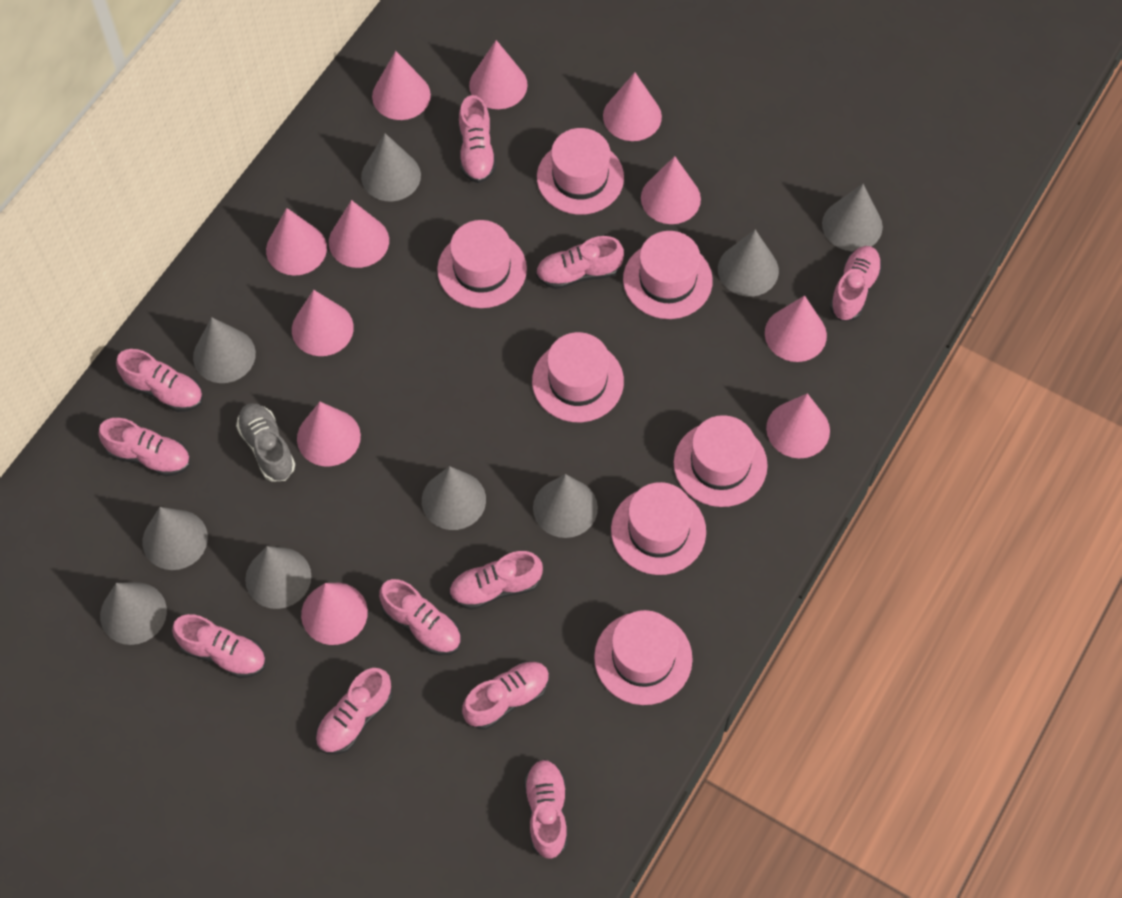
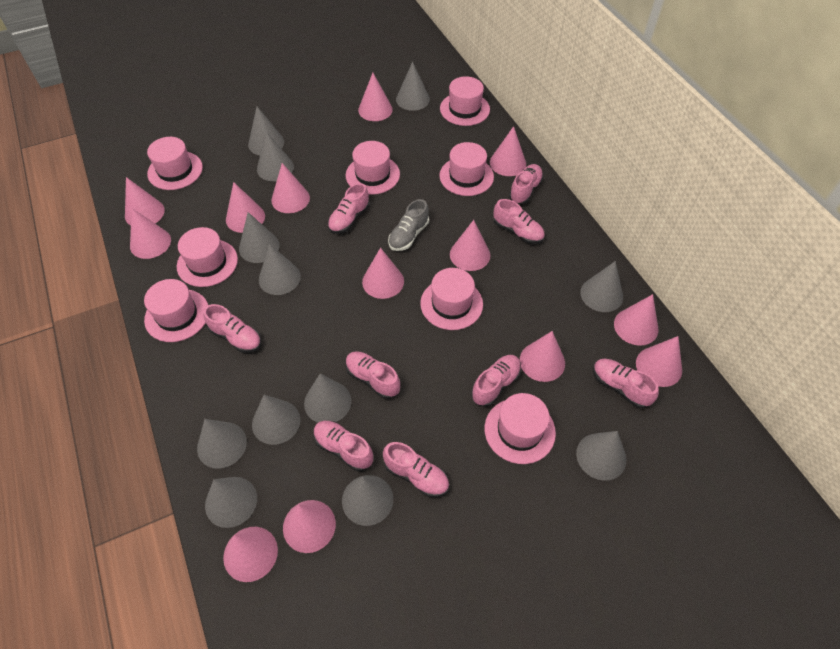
grey cone: 9 -> 12
pink cone: 11 -> 13
pink hat: 7 -> 8
pink shoe: 11 -> 9

